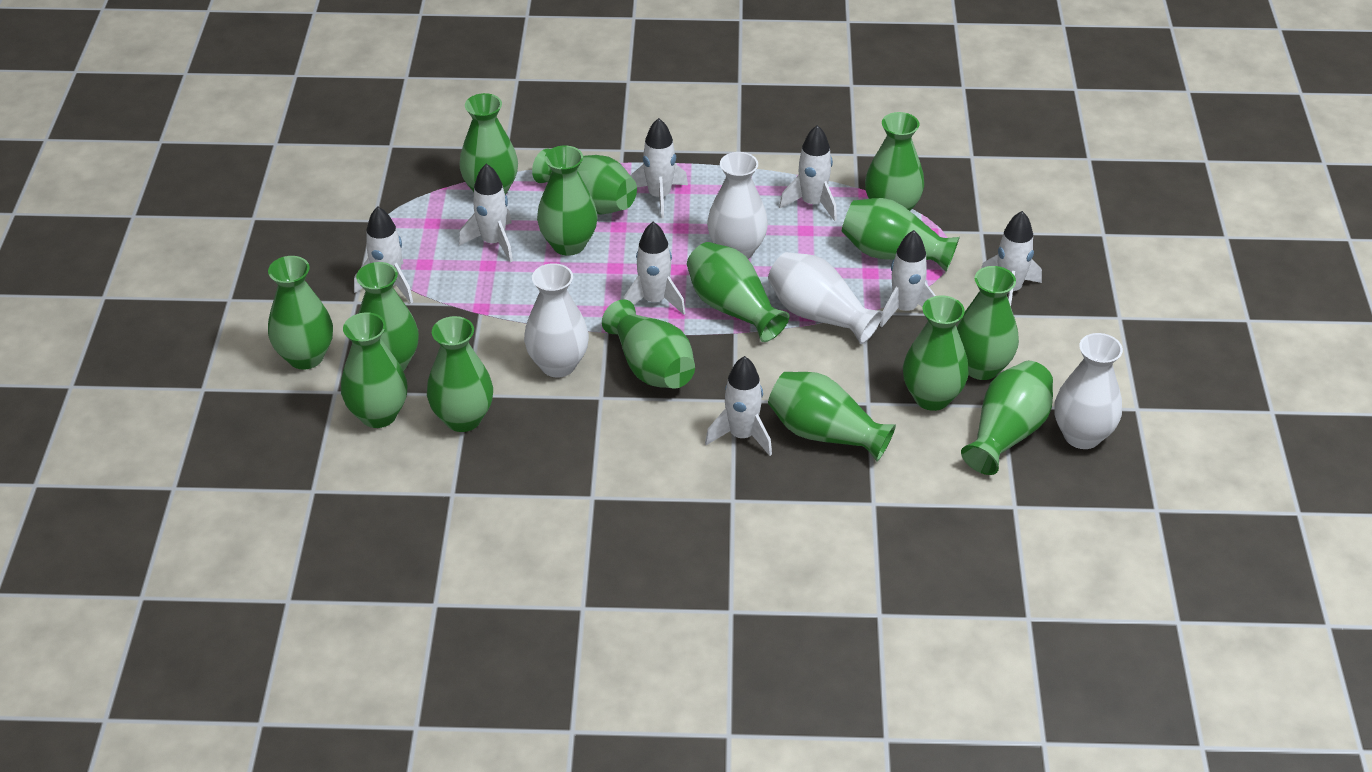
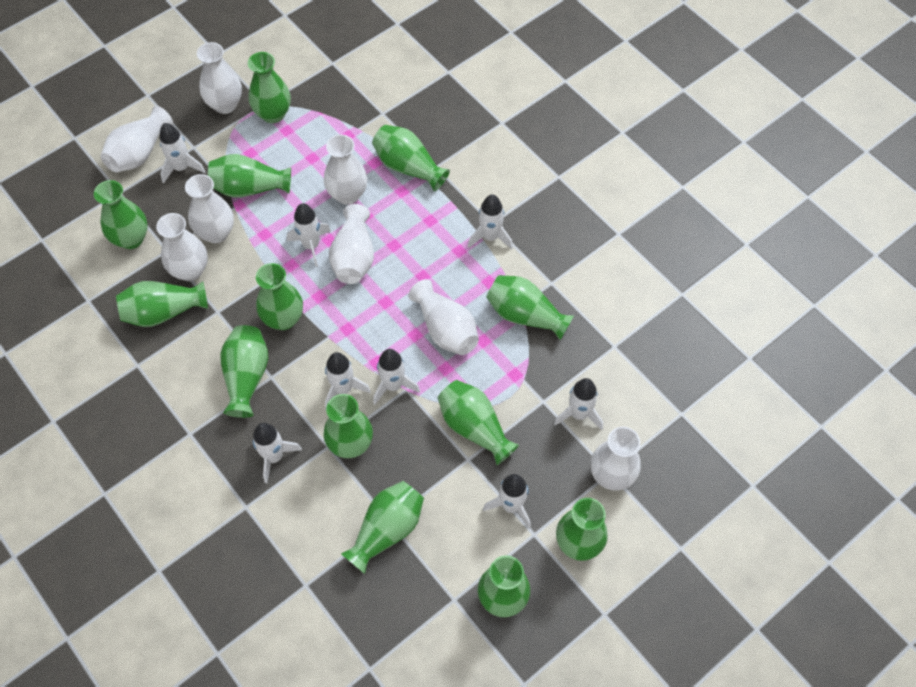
green vase: 15 -> 13
white vase: 4 -> 8

